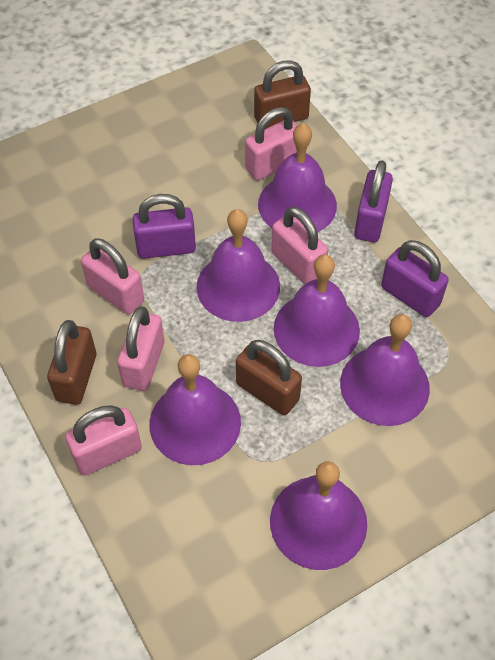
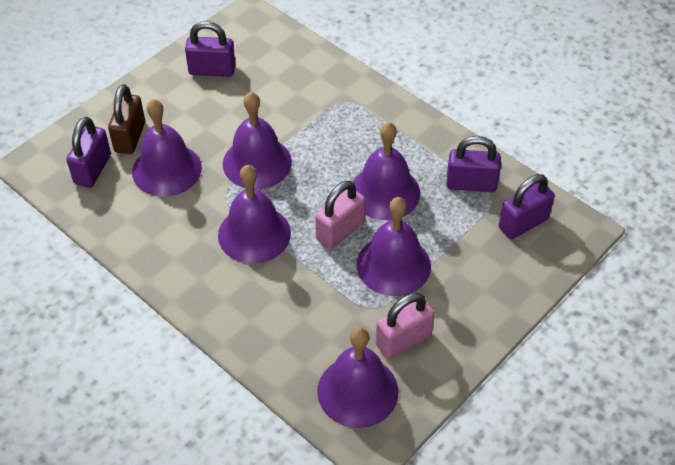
brown padlock: 3 -> 1
pink padlock: 5 -> 2
purple padlock: 3 -> 4

